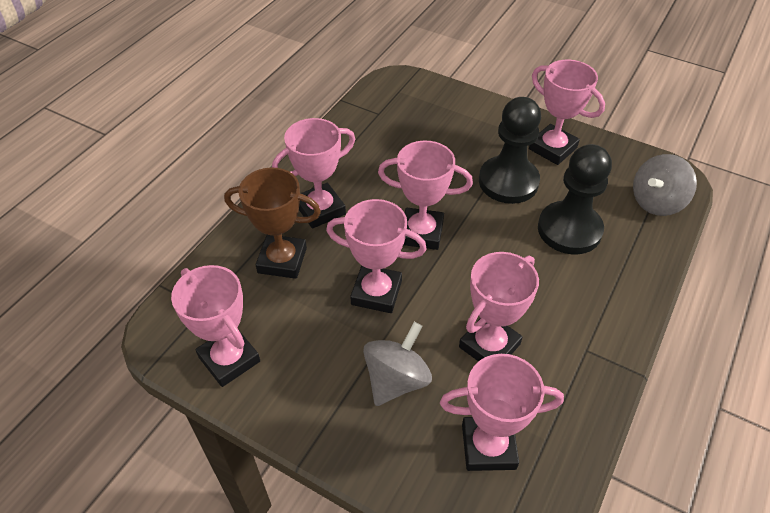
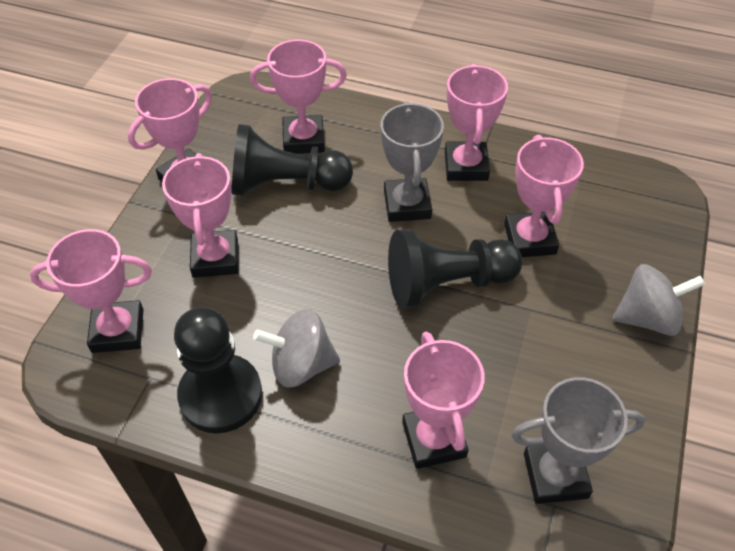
black pawn: 2 -> 3
brown trophy: 1 -> 0
grey trophy: 0 -> 2

